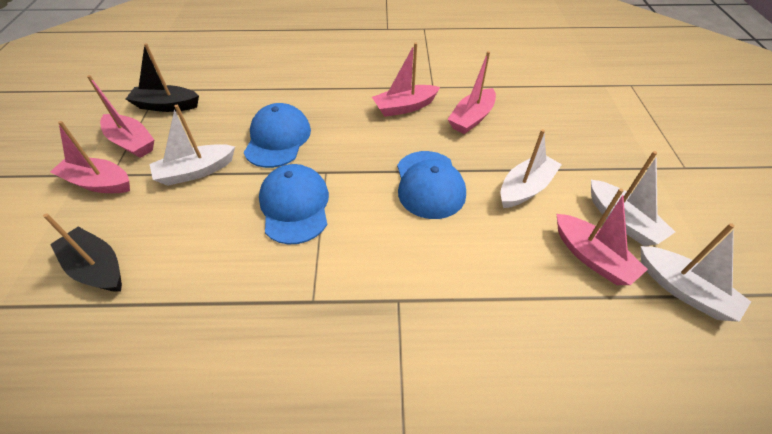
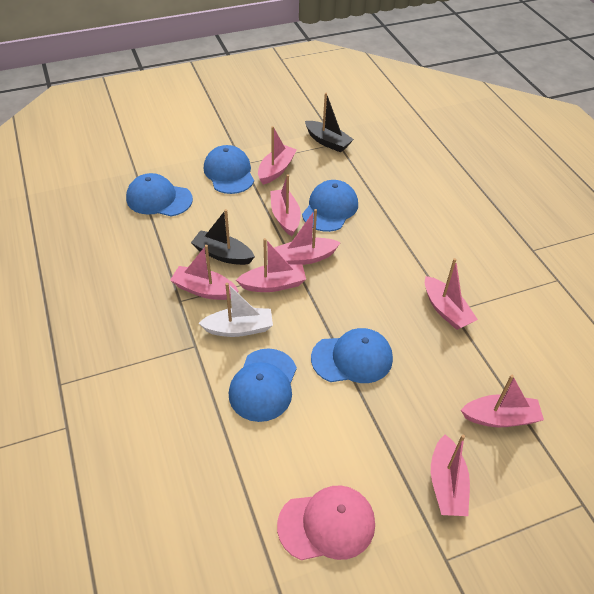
blue cap: 3 -> 5
pink boat: 5 -> 8
pink cap: 0 -> 1
white boat: 4 -> 1

